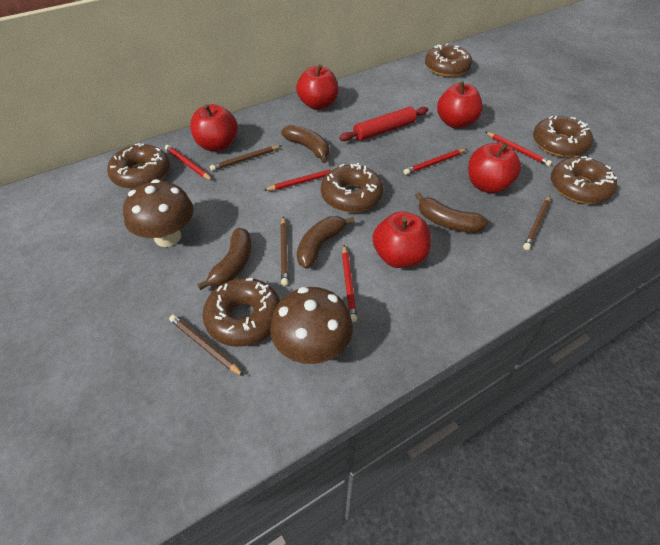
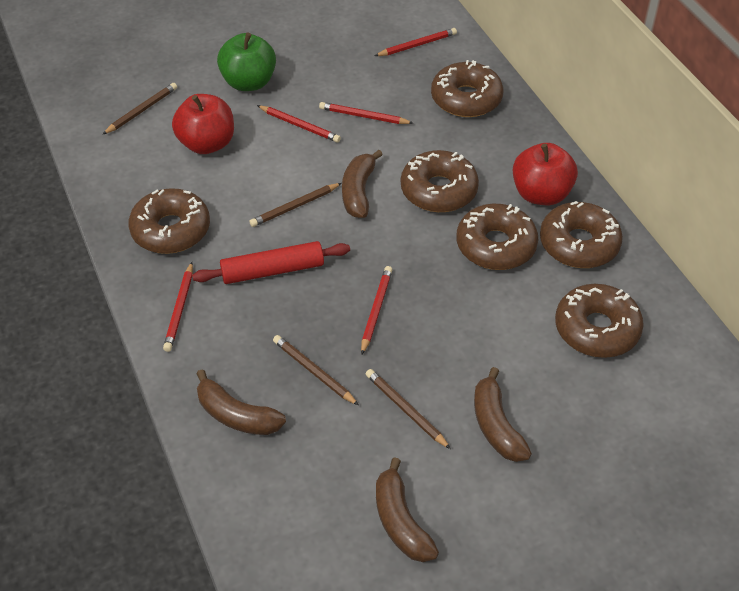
brown mushroom: 2 -> 0
green apple: 0 -> 1
red apple: 5 -> 2

